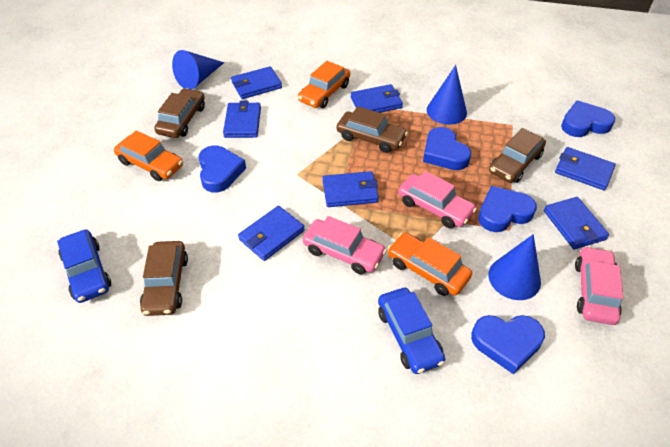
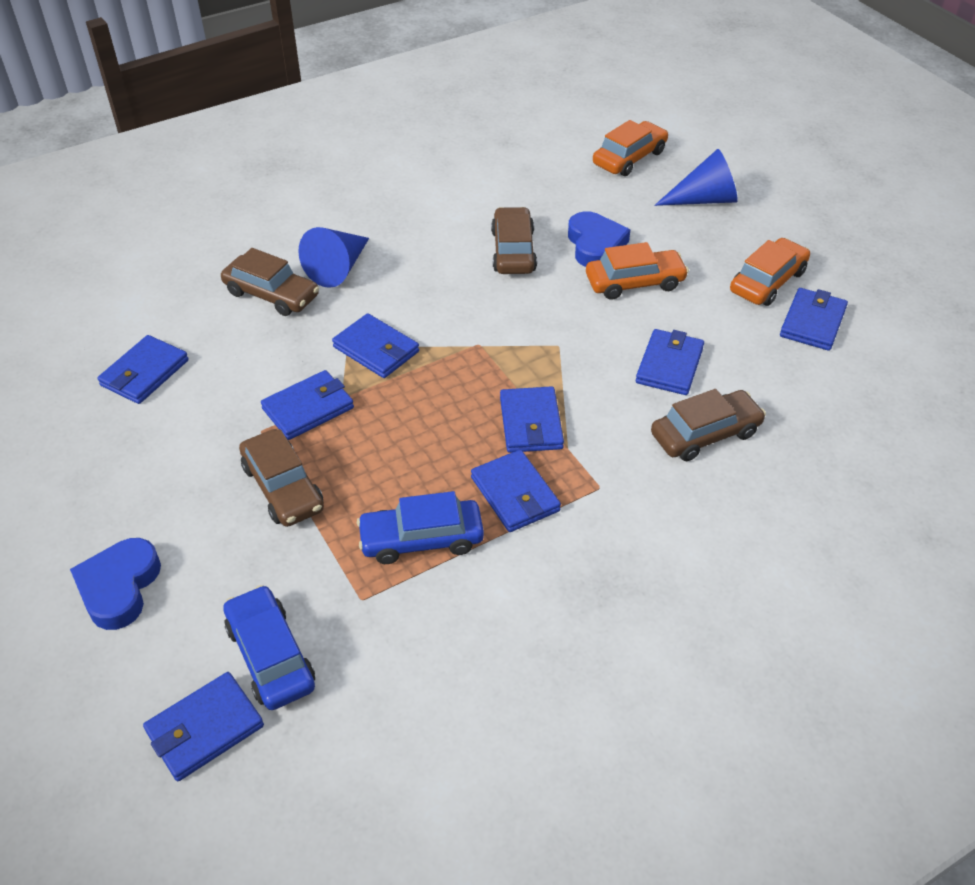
blue cone: 3 -> 2
blue heart: 5 -> 2
blue wallet: 7 -> 8
pink car: 3 -> 0

